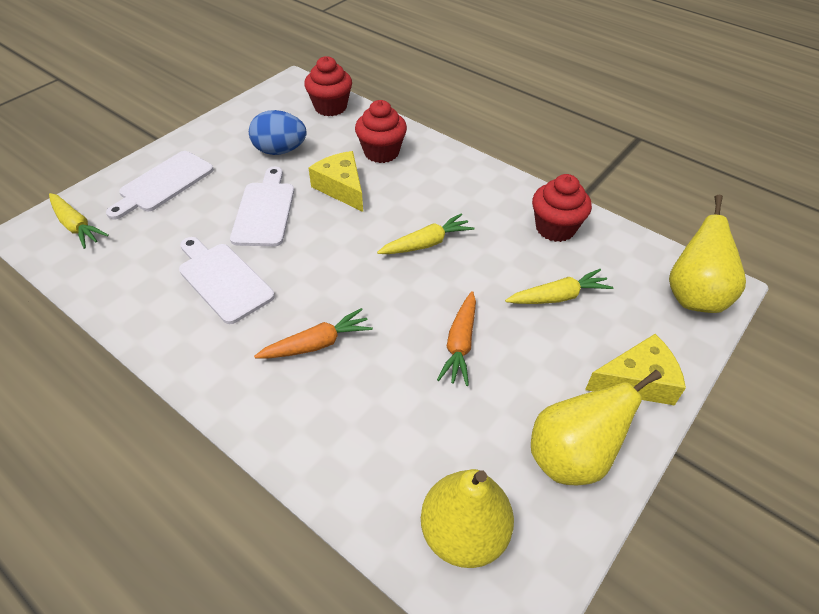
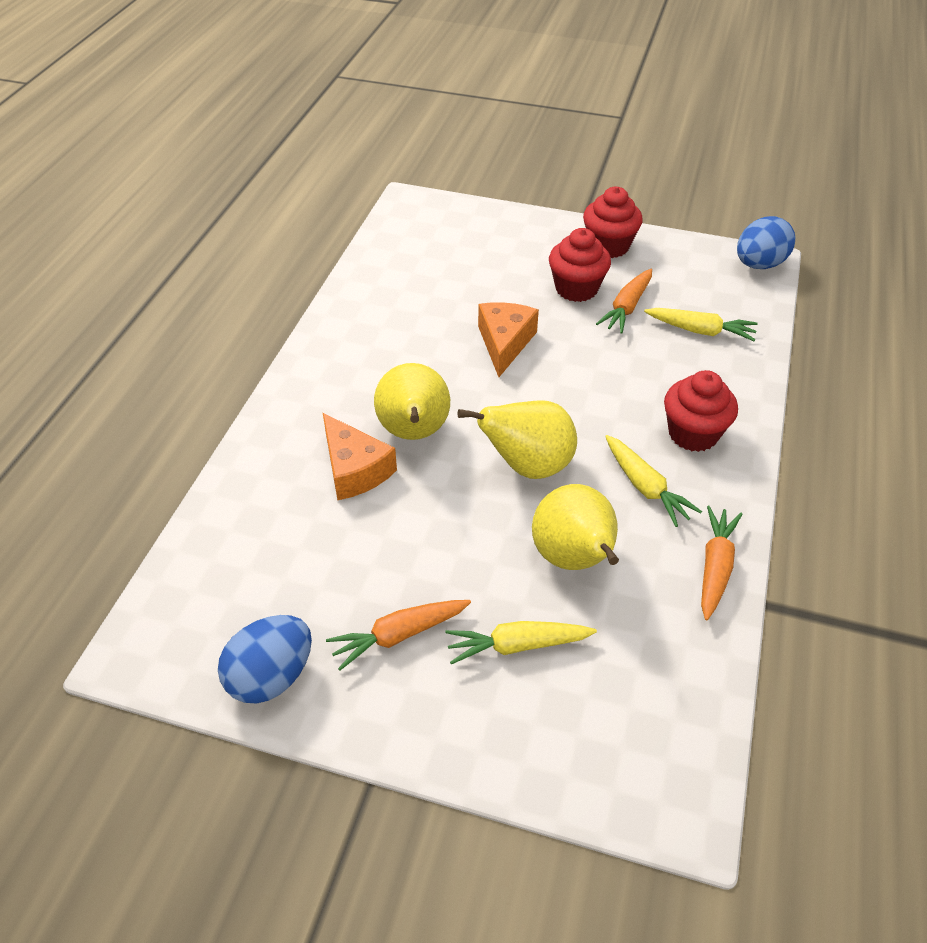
blue egg: 1 -> 2
orange carrot: 2 -> 3
orange cheese: 0 -> 2
white cutting board: 3 -> 0
yellow cheese: 2 -> 0

